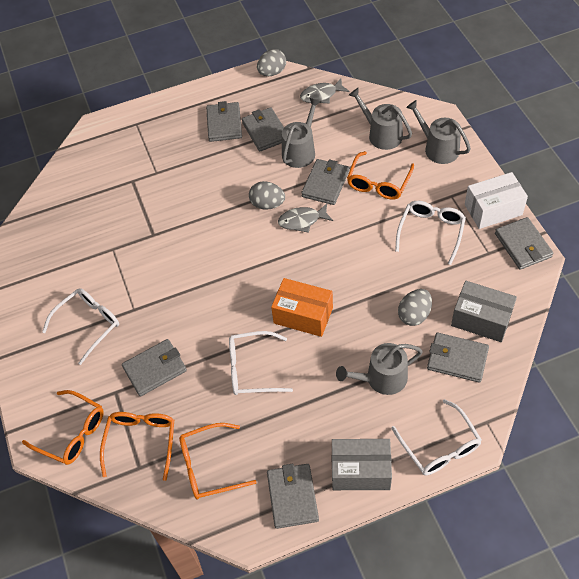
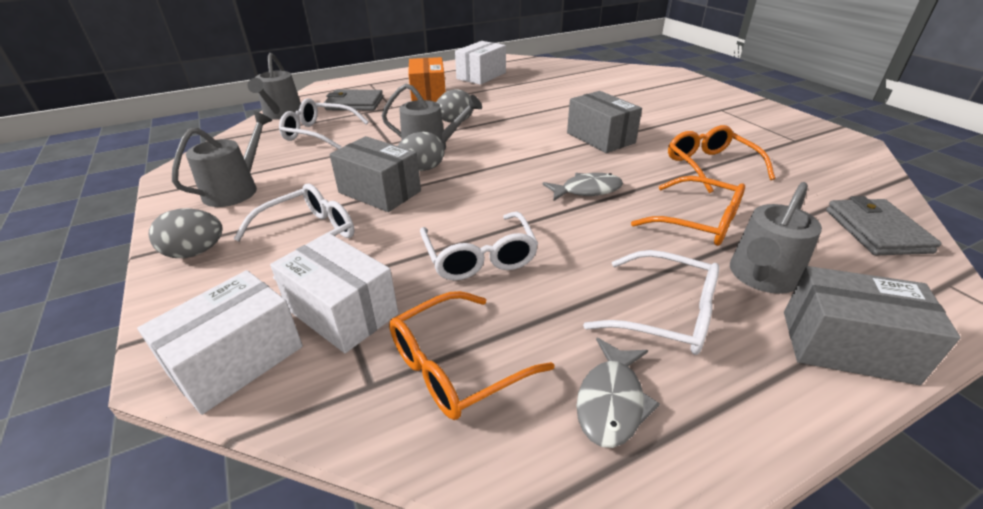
grey box: 2 -> 3
grey wallet: 7 -> 2
orange glasses: 4 -> 3
white box: 1 -> 3

